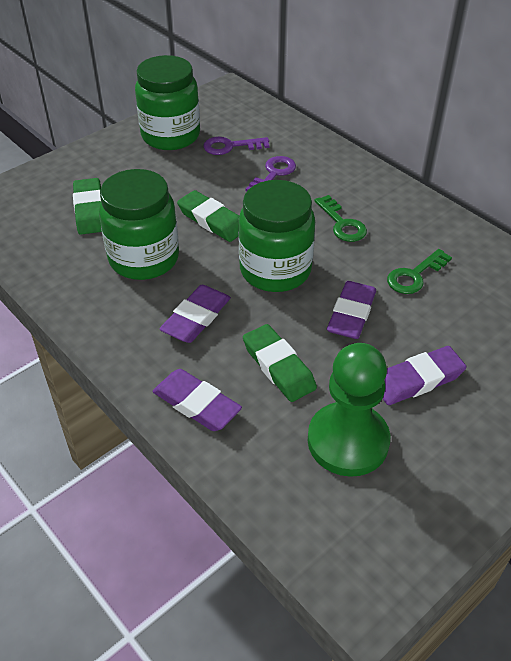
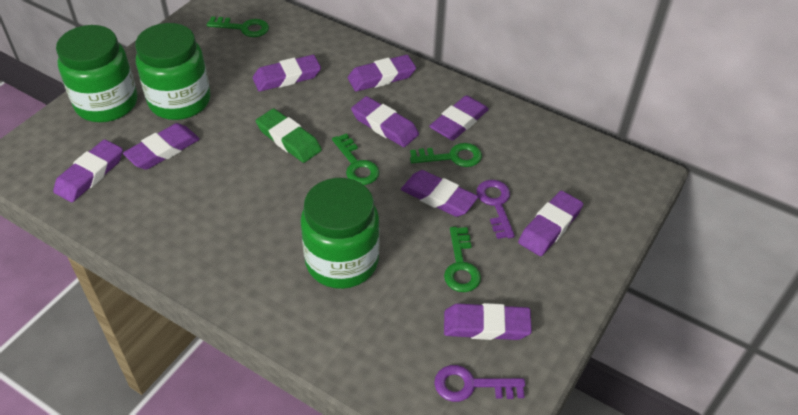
green eraser: 3 -> 1
green key: 2 -> 4
green pawn: 1 -> 0
purple eraser: 4 -> 9

